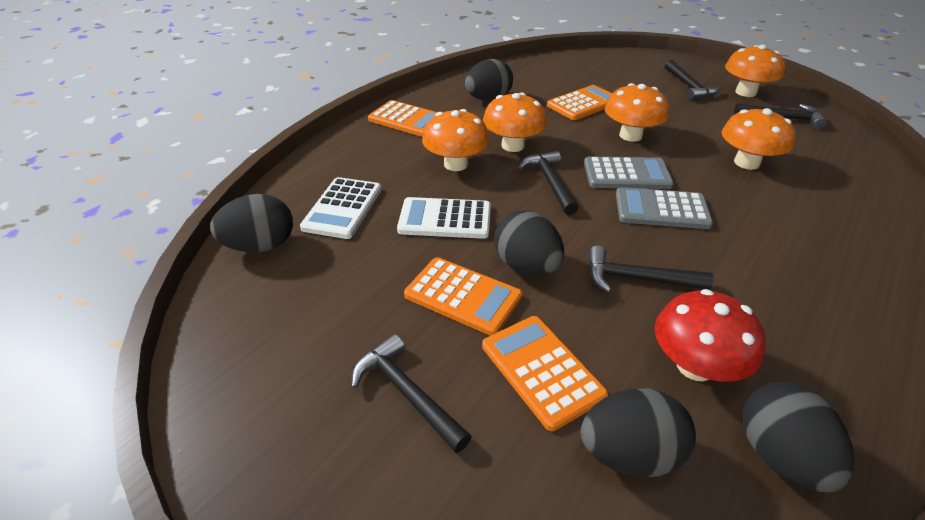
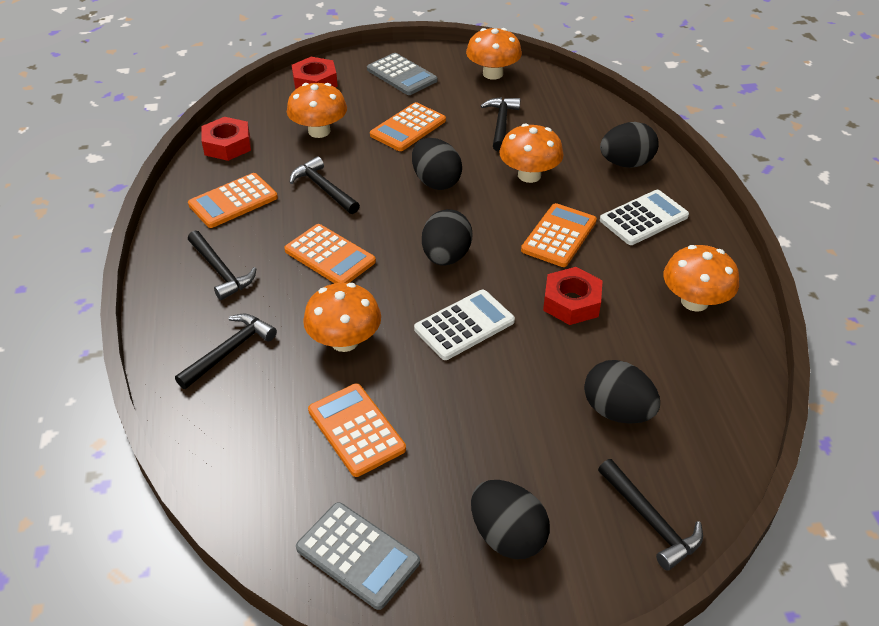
orange calculator: 4 -> 5
red mushroom: 1 -> 0
red nut: 0 -> 3

